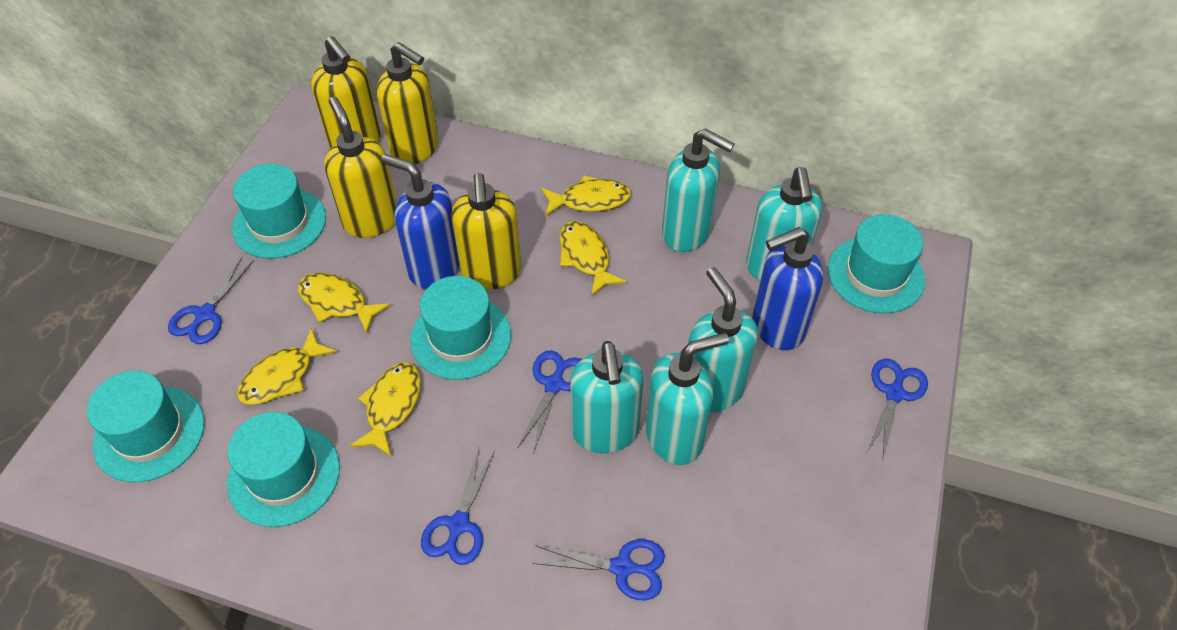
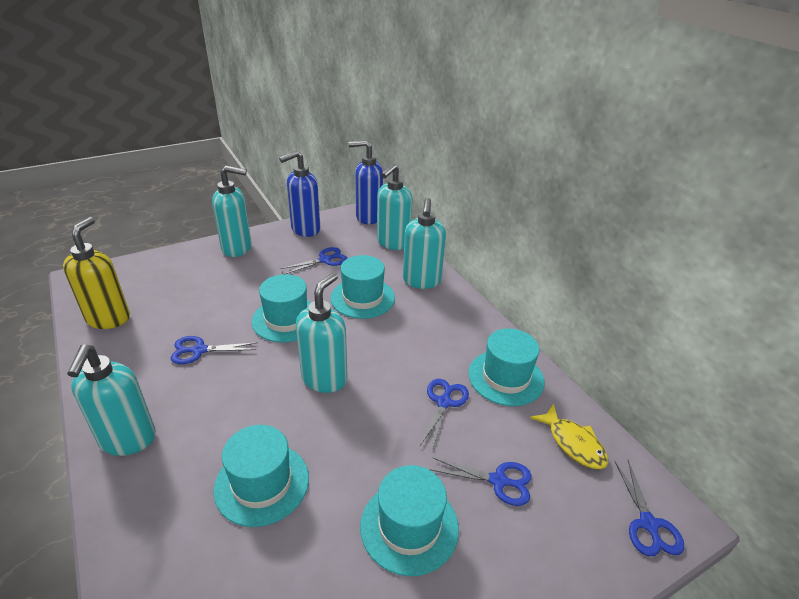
yellow fish: 5 -> 1
yellow soap dispenser: 4 -> 1

